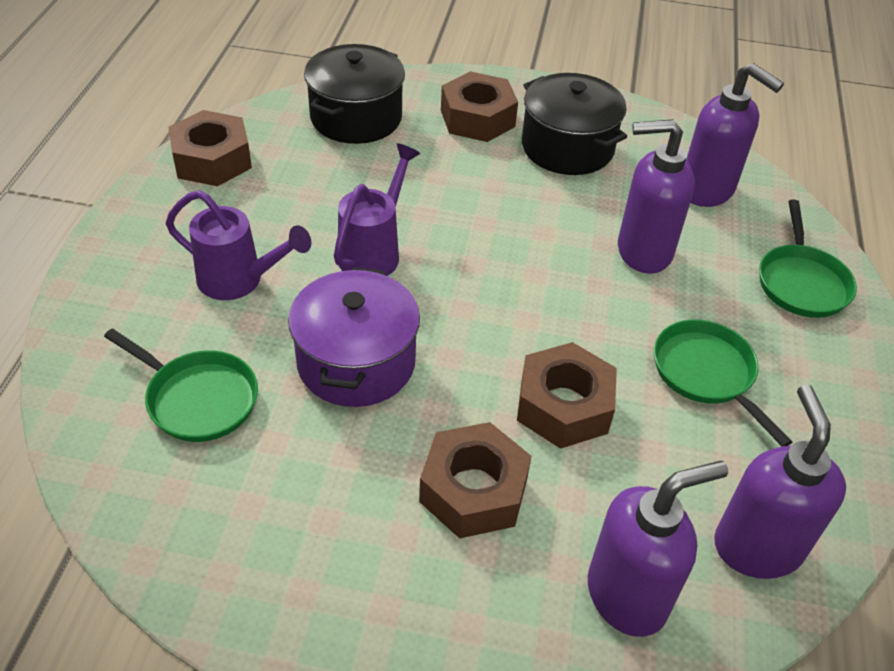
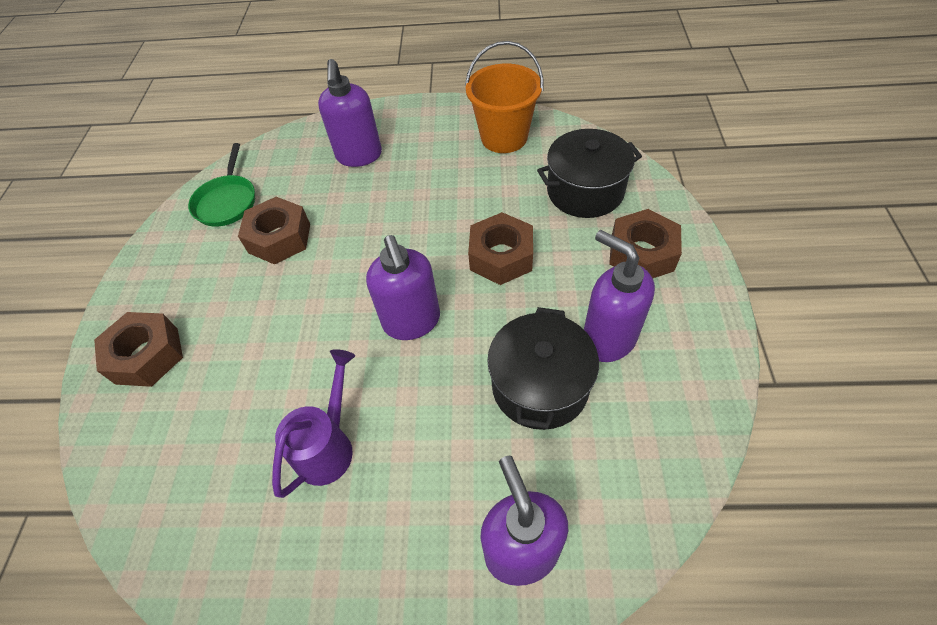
green pan: 3 -> 1
orange bucket: 0 -> 1
purple pot: 1 -> 0
purple watering can: 2 -> 1

